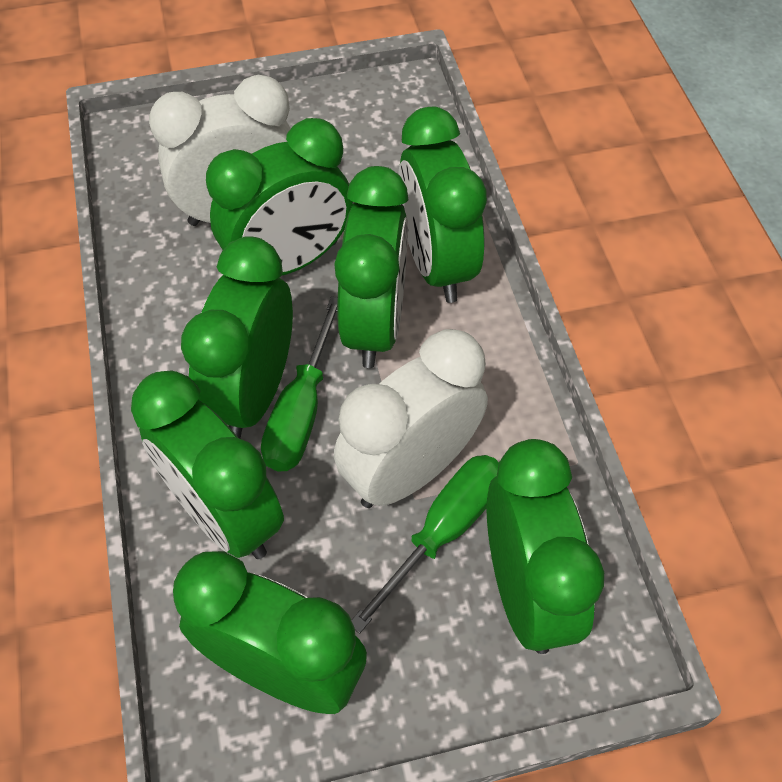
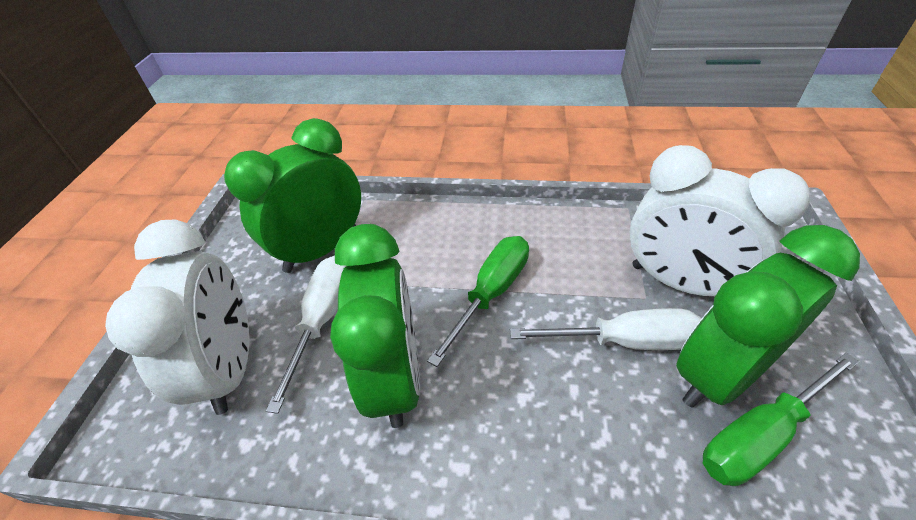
green clock: 7 -> 3
white screwdriver: 0 -> 2

